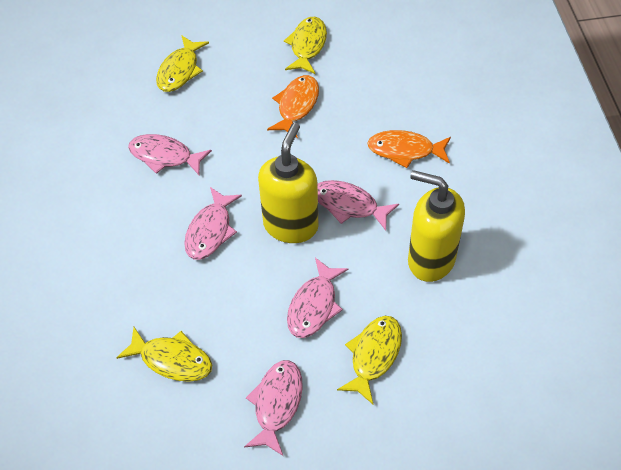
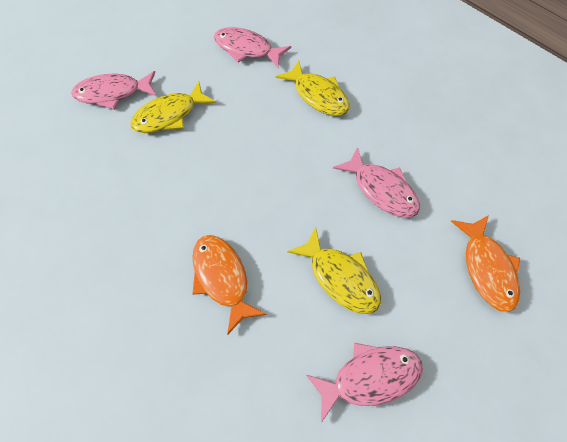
pink fish: 5 -> 4
yellow fish: 4 -> 3
yellow soap dispenser: 2 -> 0

